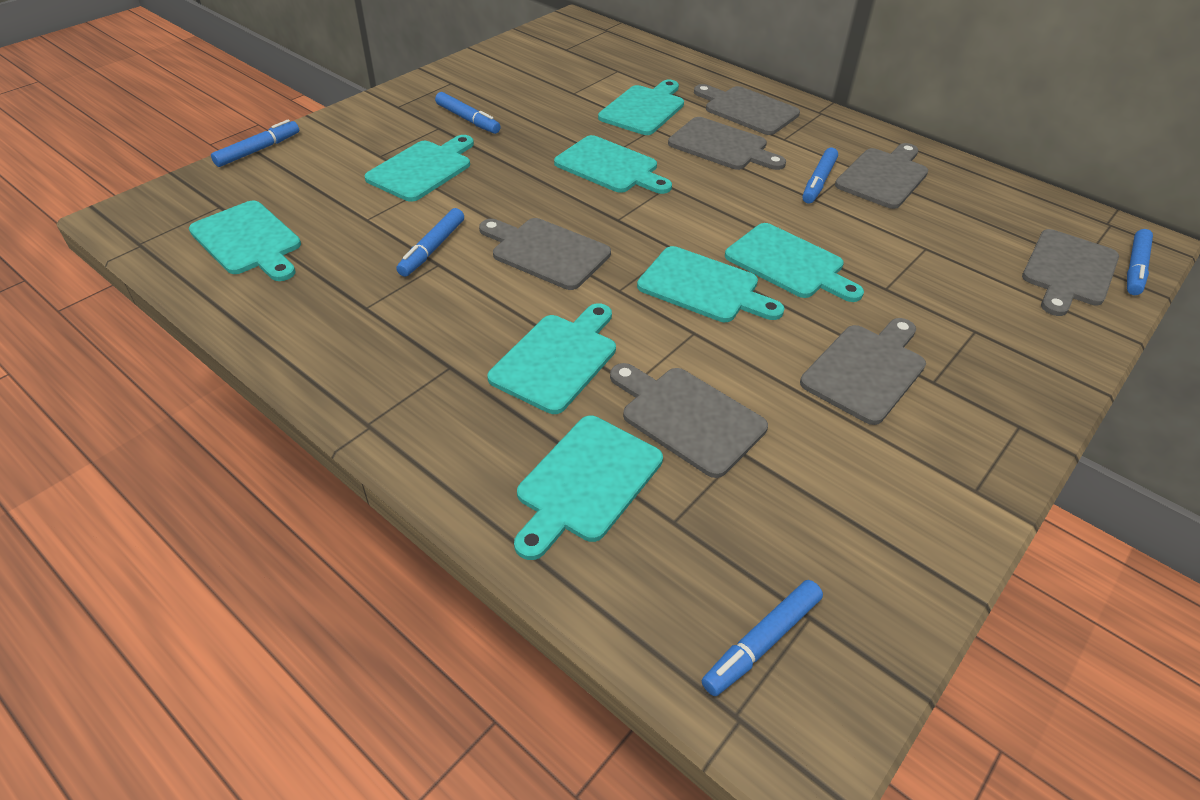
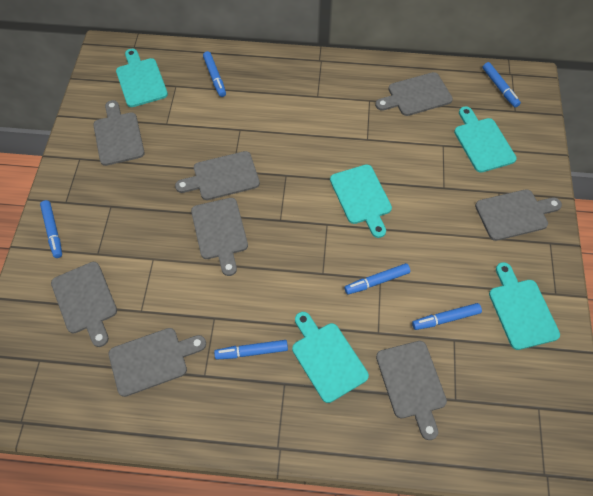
grey cutting board: 7 -> 8
turquoise cutting board: 8 -> 5

